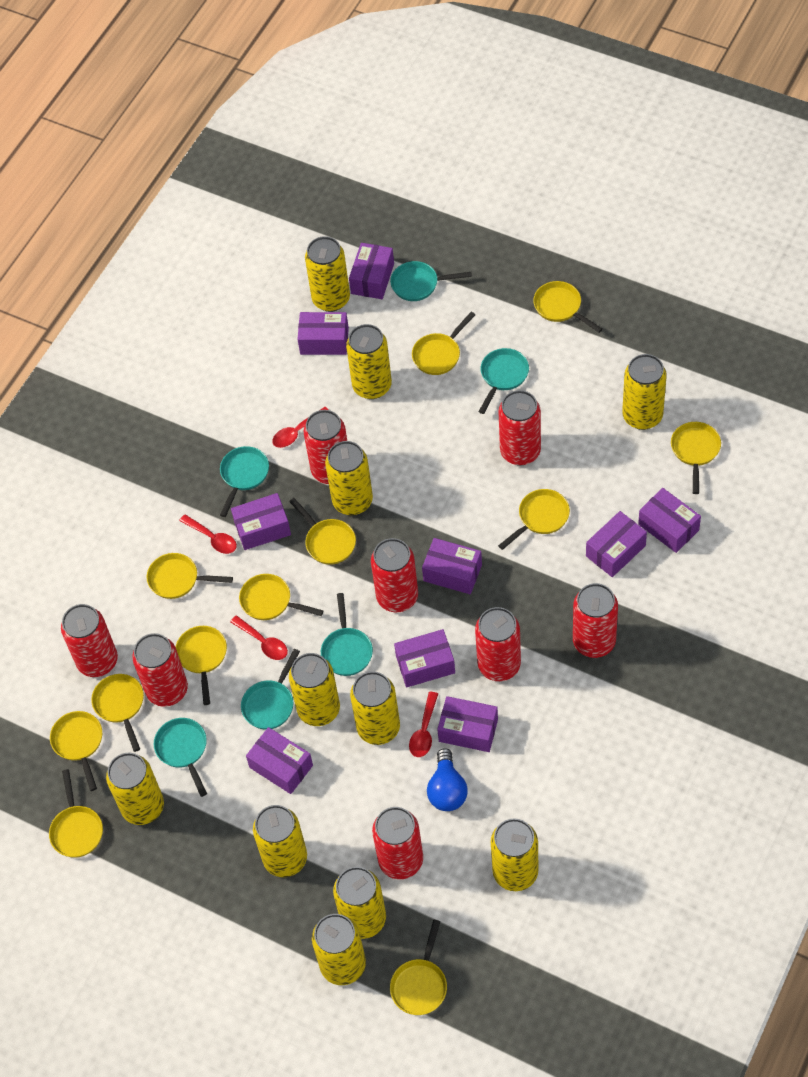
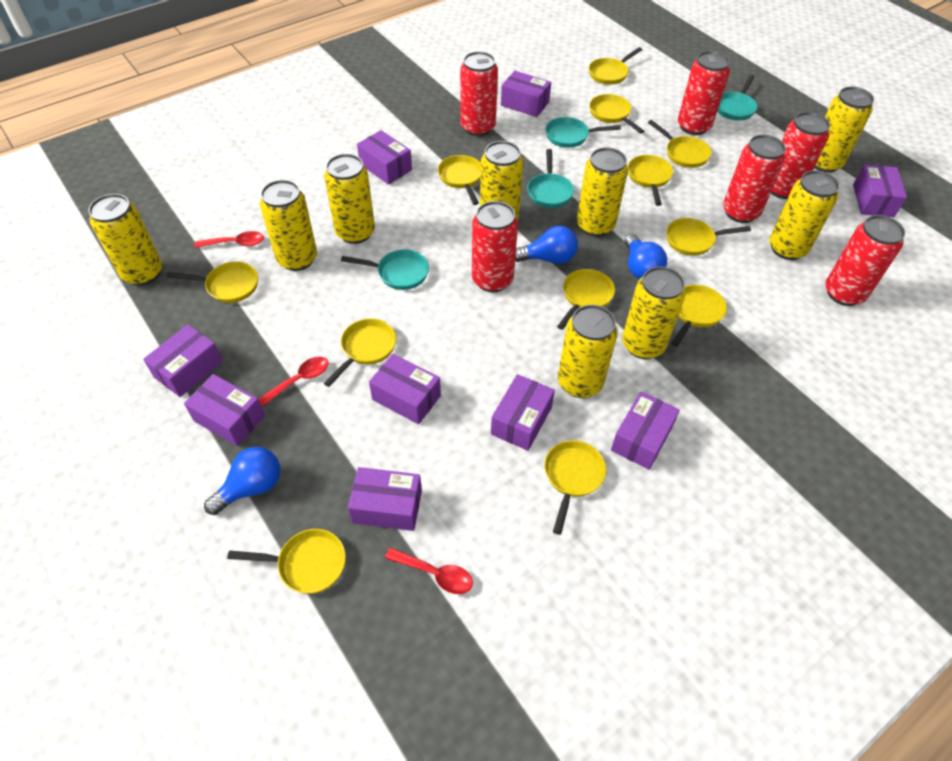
blue light bulb: 1 -> 3
red can: 8 -> 6
red spoon: 4 -> 3
turquoise pan: 6 -> 4
yellow can: 11 -> 9

